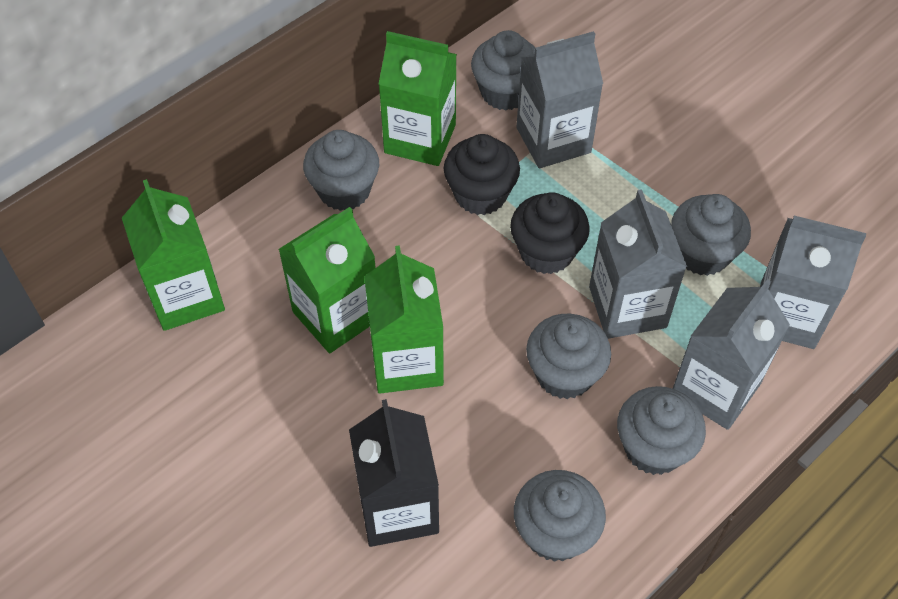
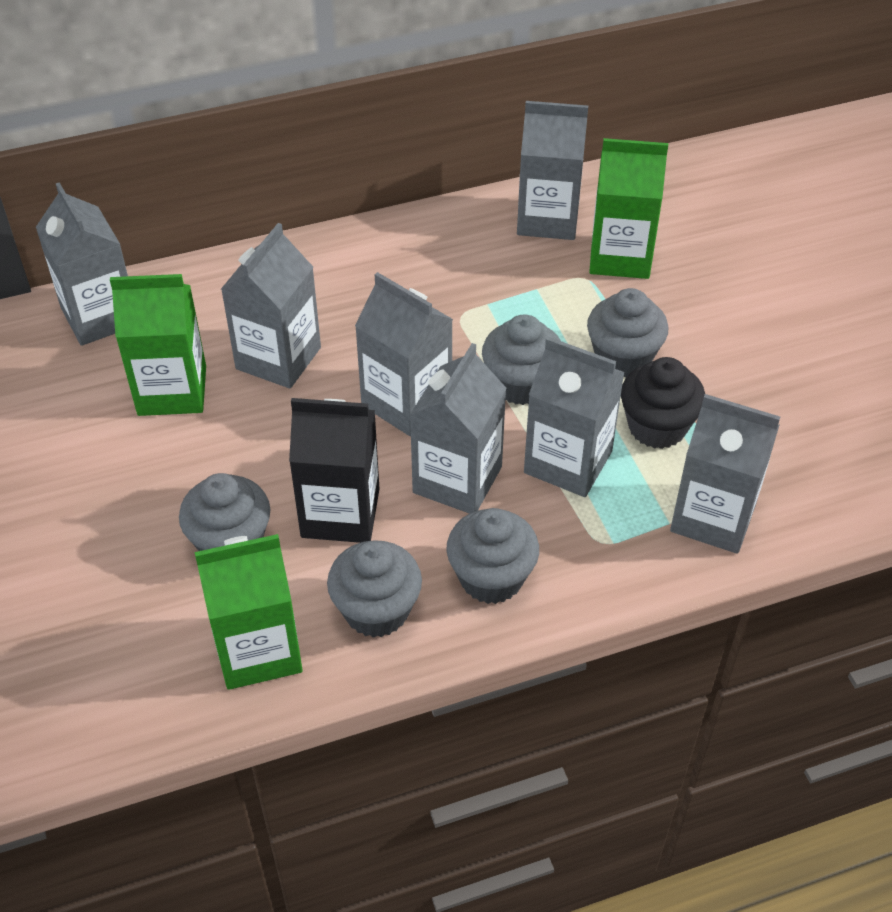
black cupcake: 2 -> 1
green carton: 4 -> 3
grey carton: 4 -> 7
grey cupcake: 6 -> 5

